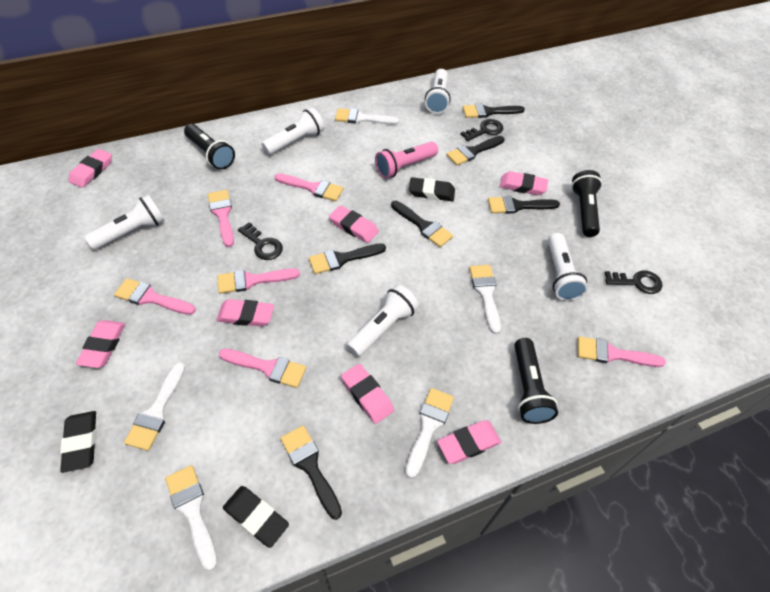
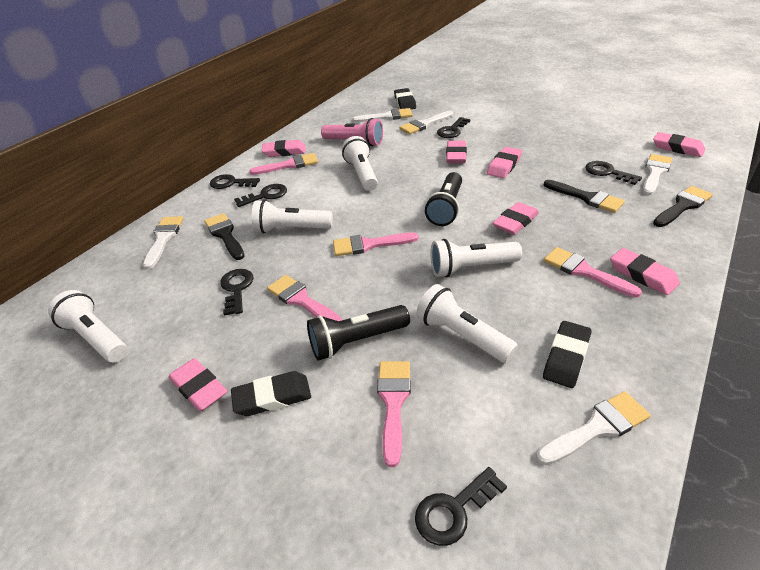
black brush: 6 -> 3
black flashlight: 3 -> 2
black key: 3 -> 6
pink brush: 6 -> 5

